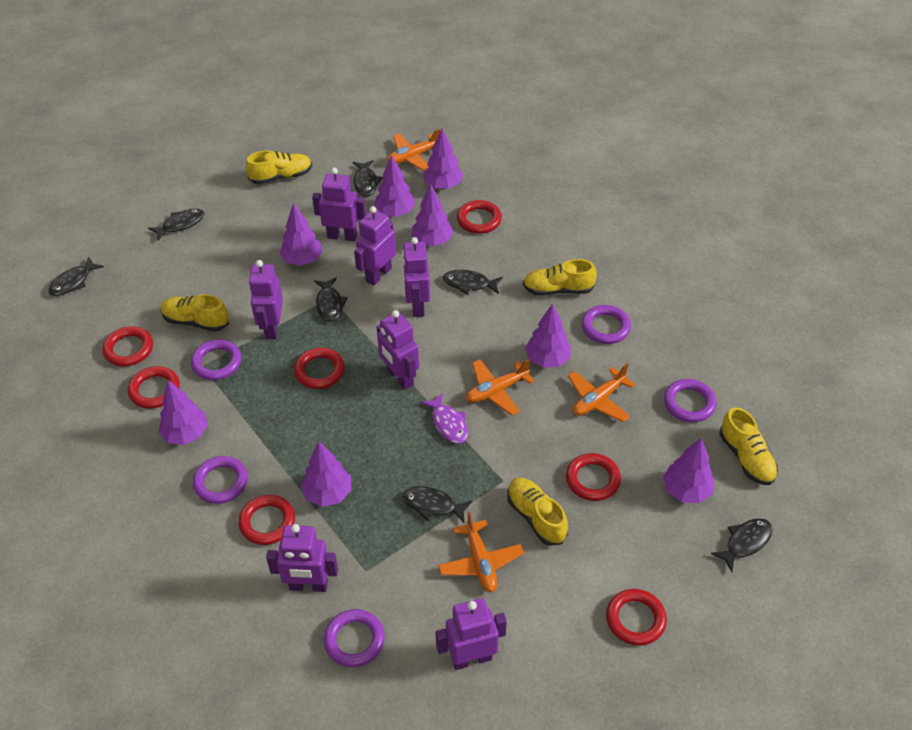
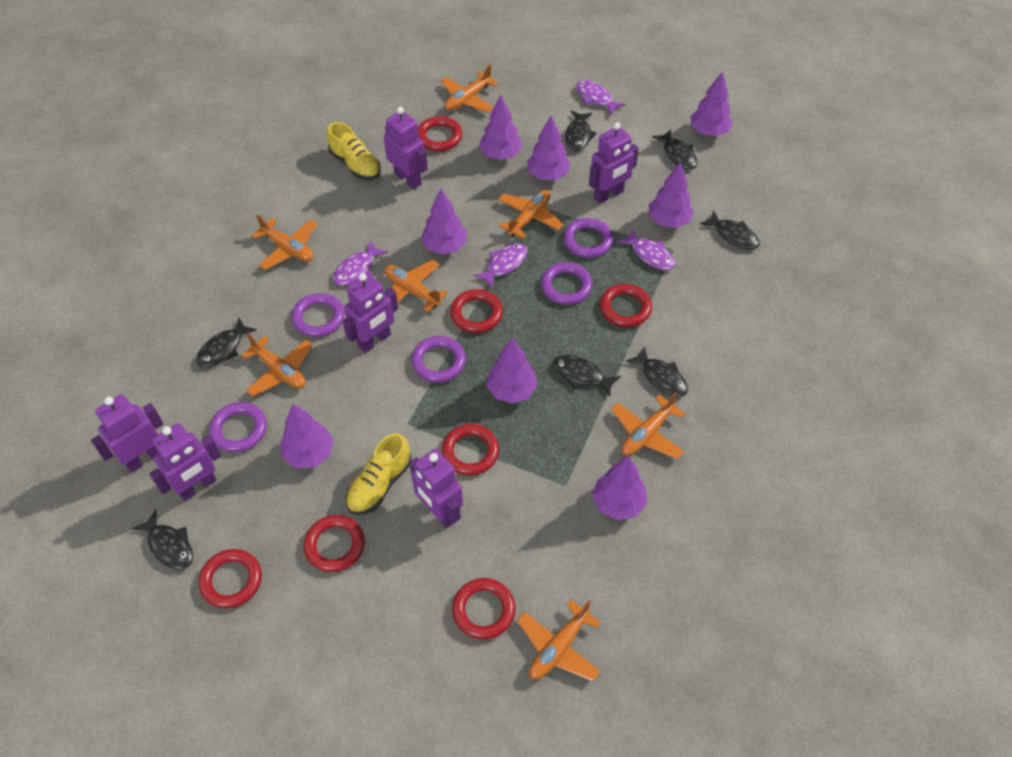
orange plane: 4 -> 7
purple fish: 1 -> 4
purple robot: 7 -> 6
yellow shoe: 5 -> 2

